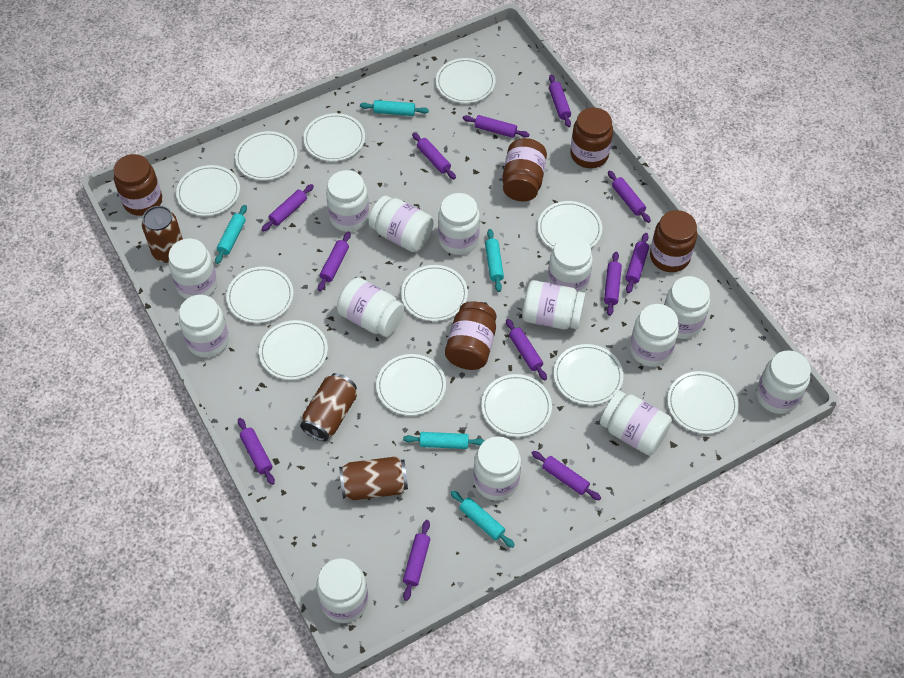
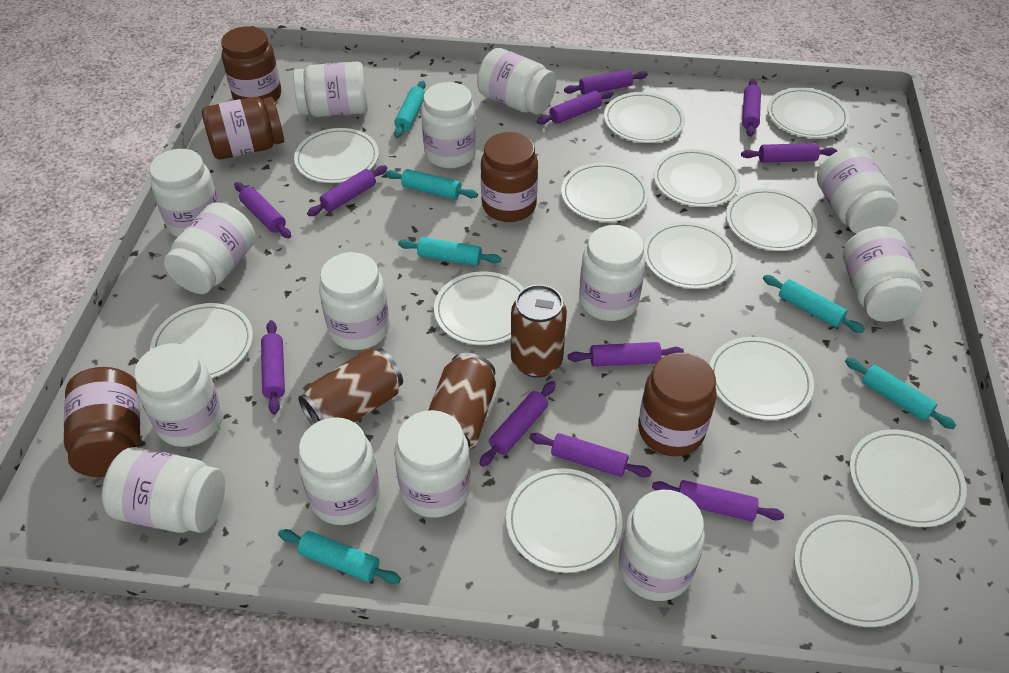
purple rolling pin: 12 -> 11
turquoise rolling pin: 5 -> 6
white plate: 12 -> 13

